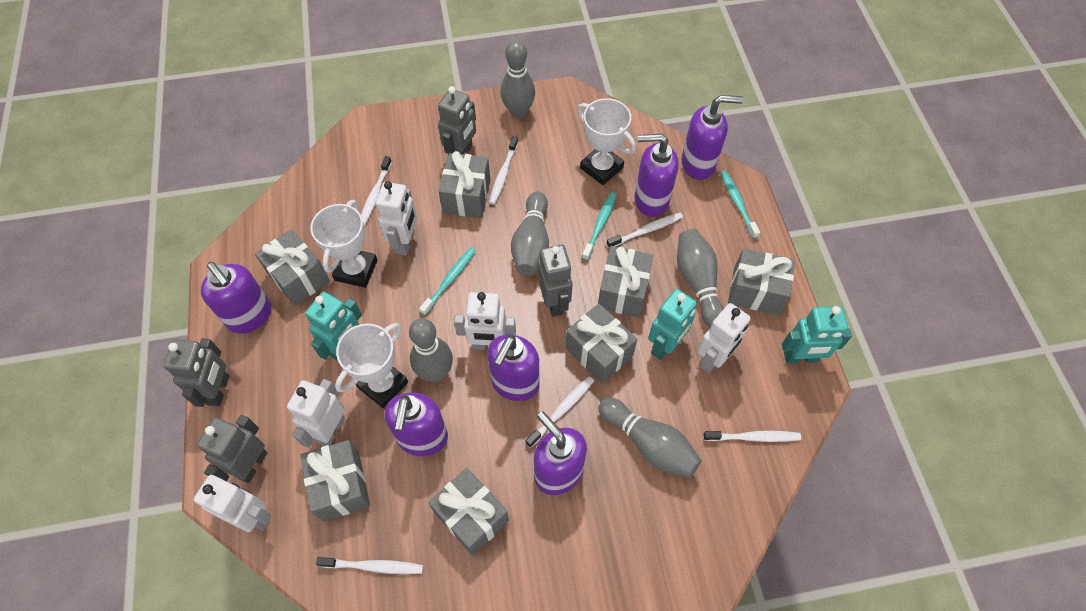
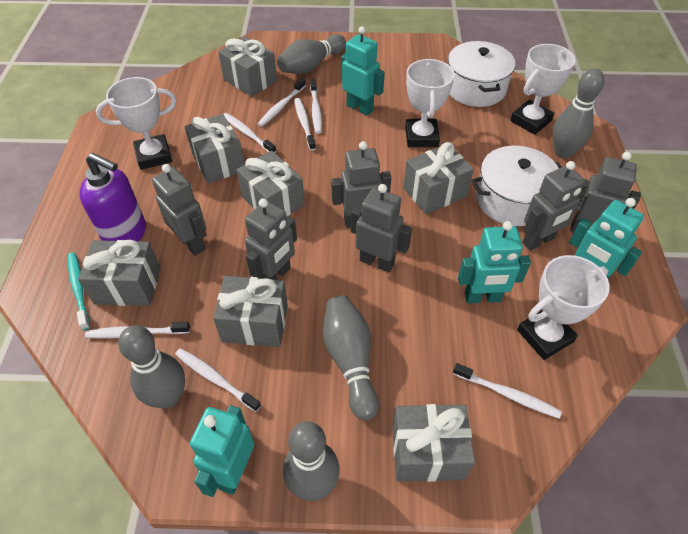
grey robot: 4 -> 6
purple soap dispenser: 6 -> 1
turquoise robot: 3 -> 4
turquoise toothbrush: 3 -> 1
white pot: 0 -> 2
white robot: 5 -> 0
white toothbrush: 6 -> 7
white trophy: 3 -> 4

